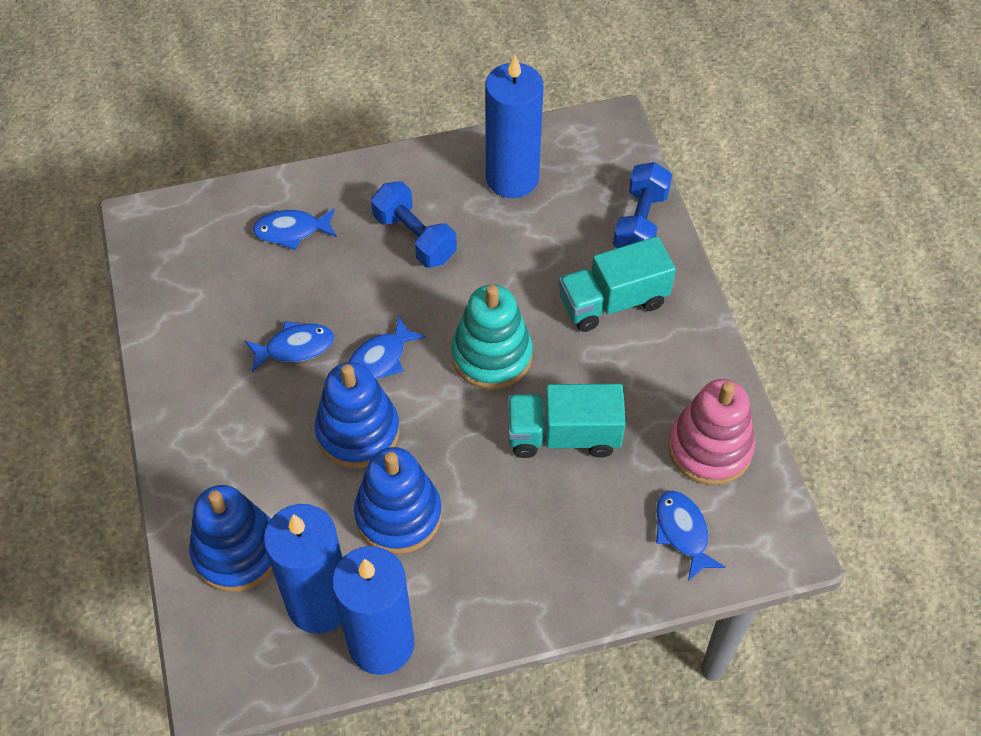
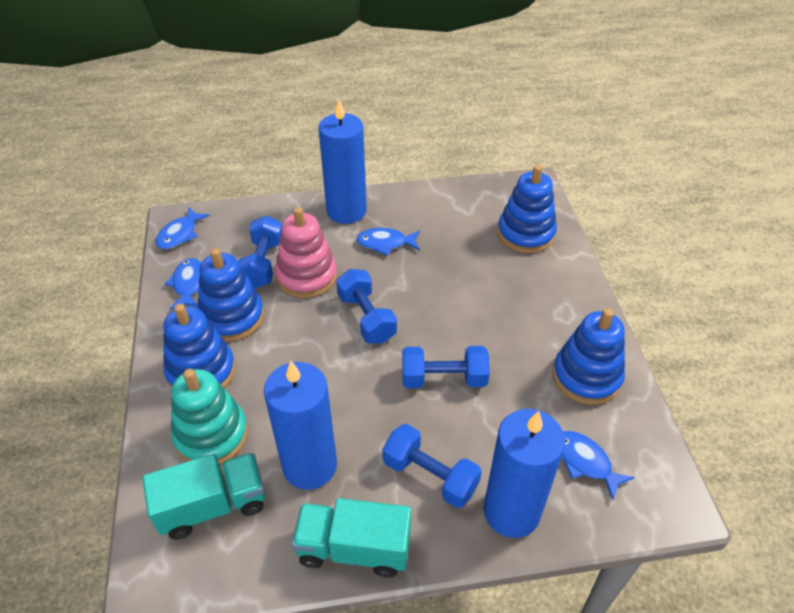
blue dumbbell: 2 -> 4
blue stacking toy: 3 -> 4

